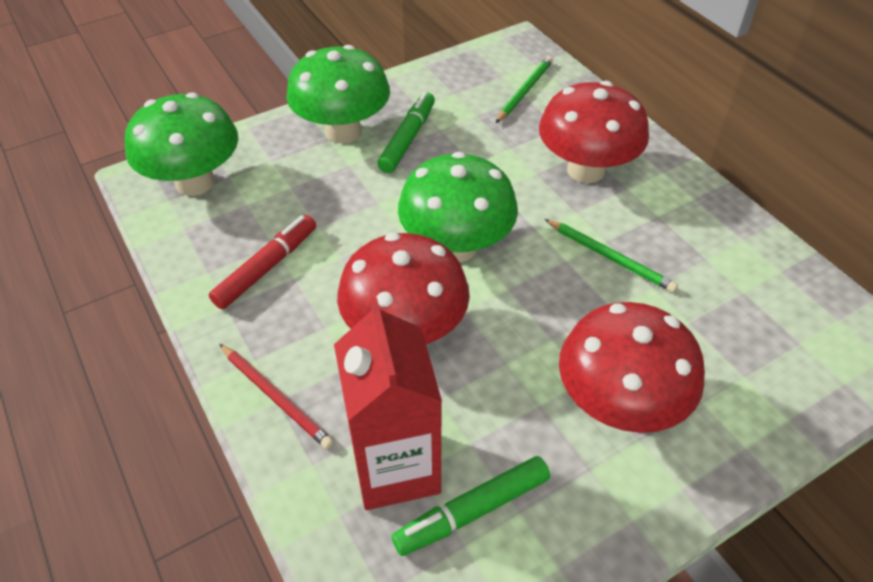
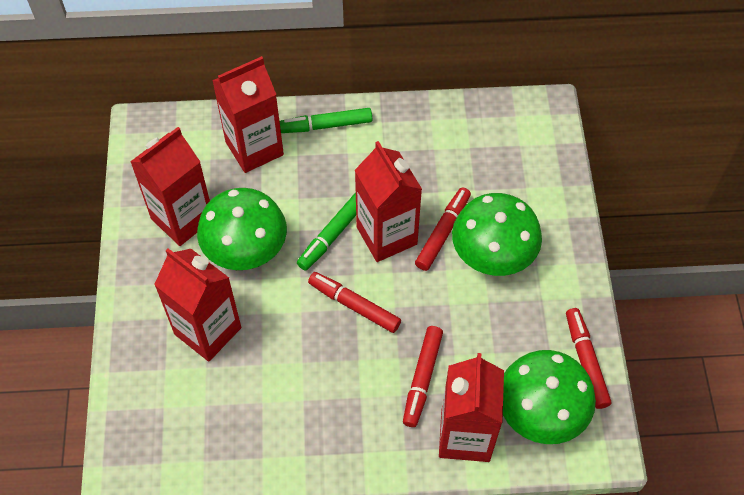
green pencil: 2 -> 0
red carton: 1 -> 5
red marker: 1 -> 4
red mushroom: 3 -> 0
red pencil: 1 -> 0

